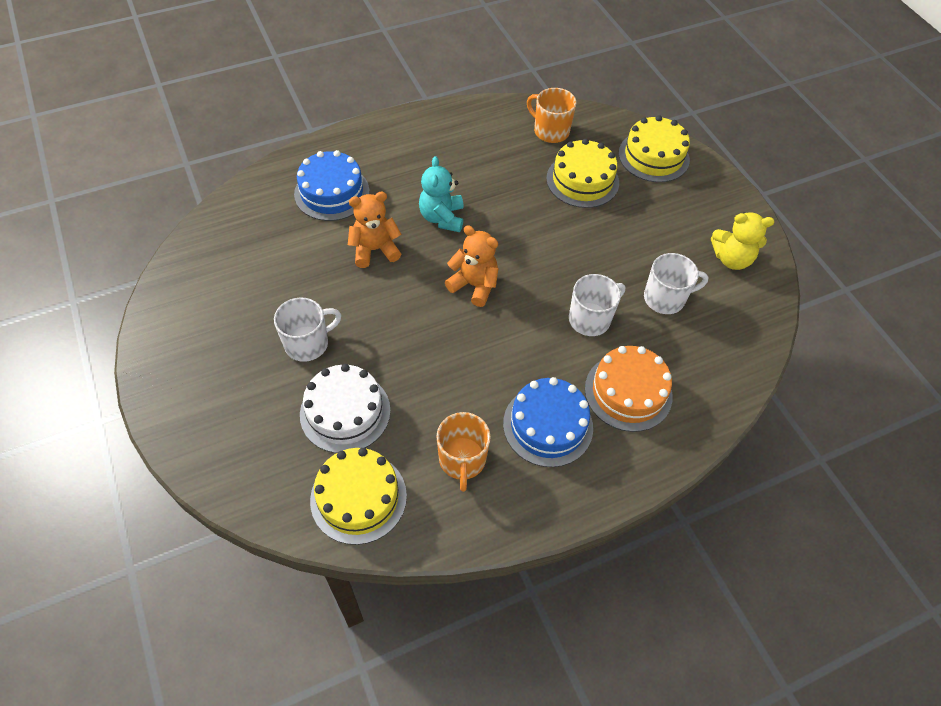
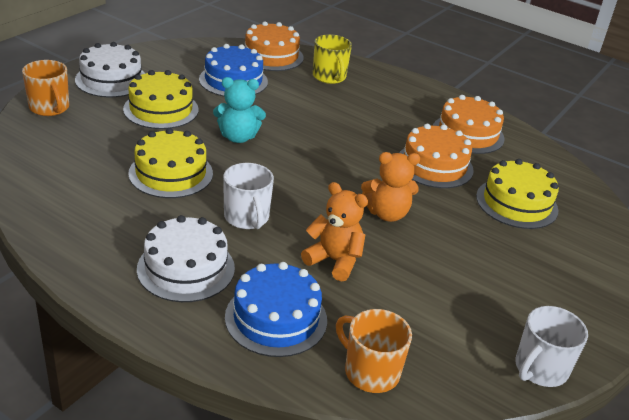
orange cake: 1 -> 3
white cake: 1 -> 2
white mug: 3 -> 2
yellow mug: 0 -> 1
yellow teddy bear: 1 -> 0

